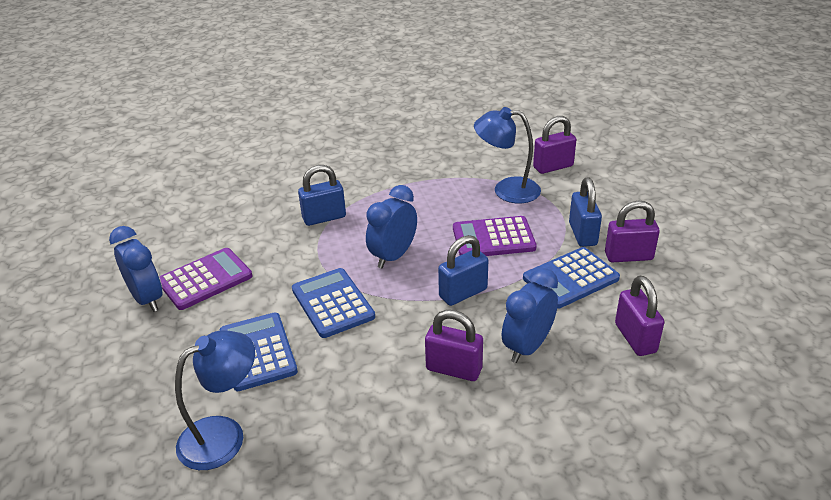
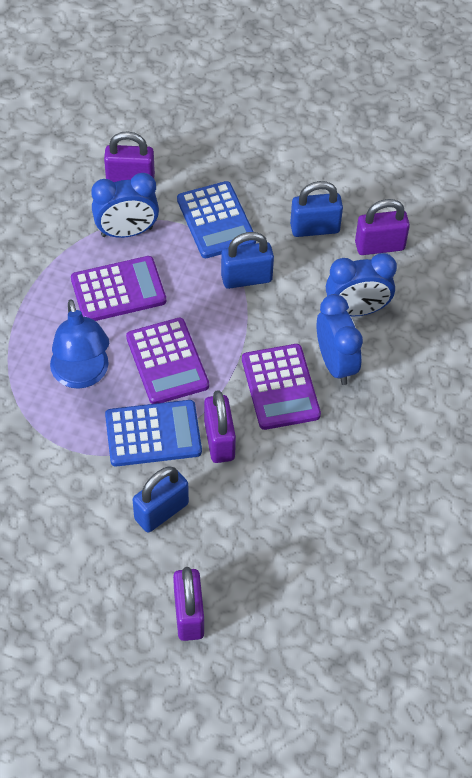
blue calculator: 3 -> 2
blue lamp: 2 -> 1
purple calculator: 2 -> 3

